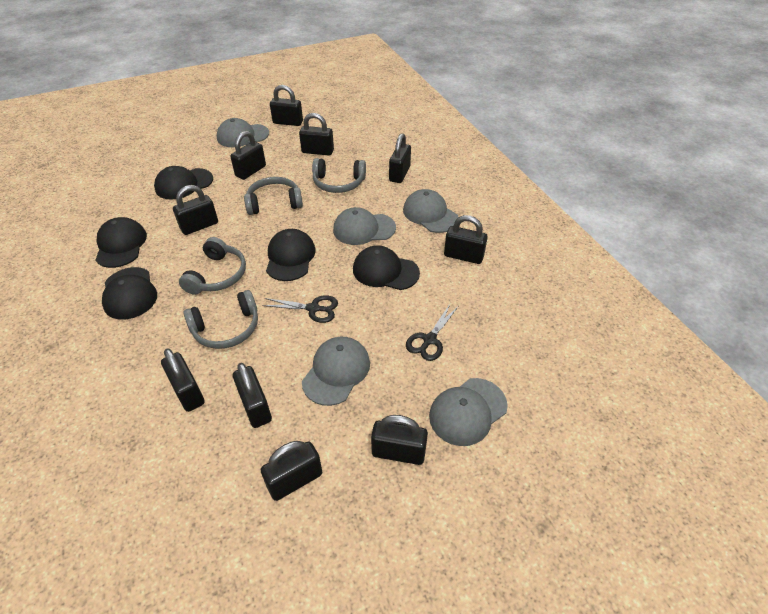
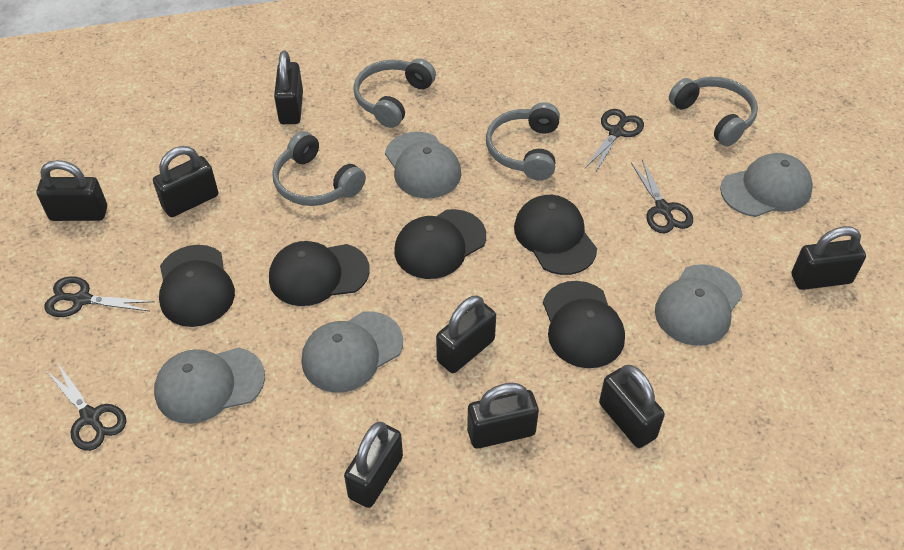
black padlock: 10 -> 8
black scissors: 2 -> 4

